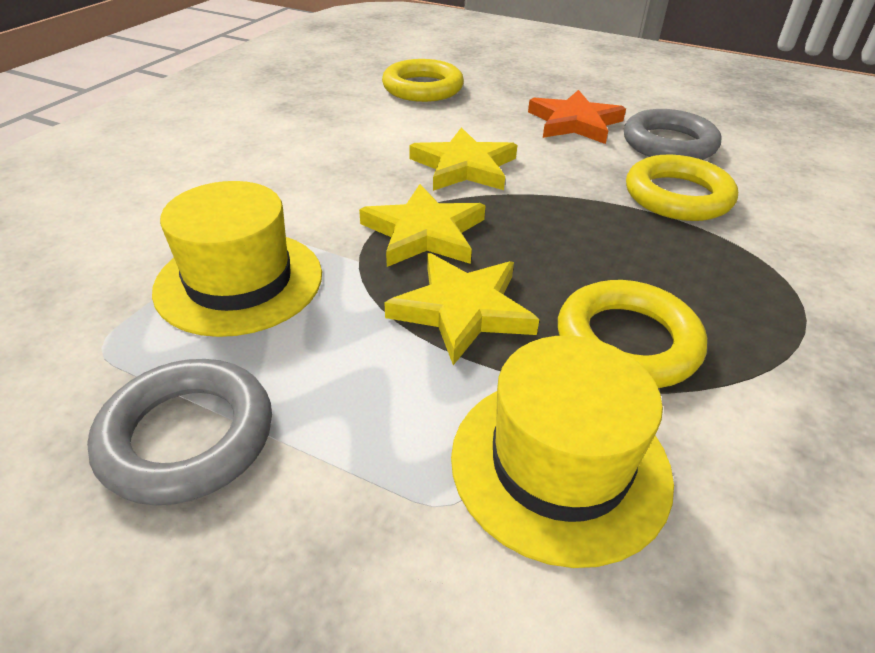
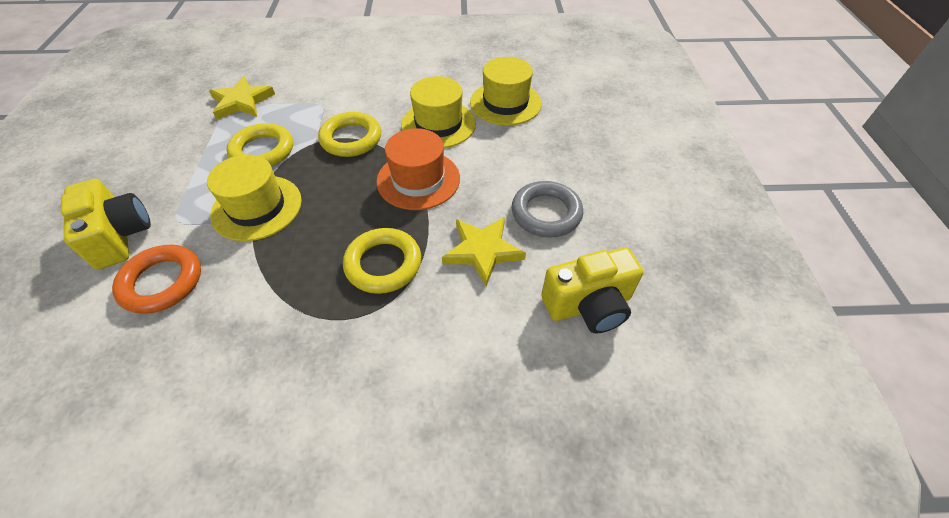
grey ring: 2 -> 1
orange hat: 0 -> 1
orange ring: 0 -> 1
orange star: 1 -> 0
yellow camera: 0 -> 2
yellow hat: 2 -> 3
yellow star: 3 -> 2

